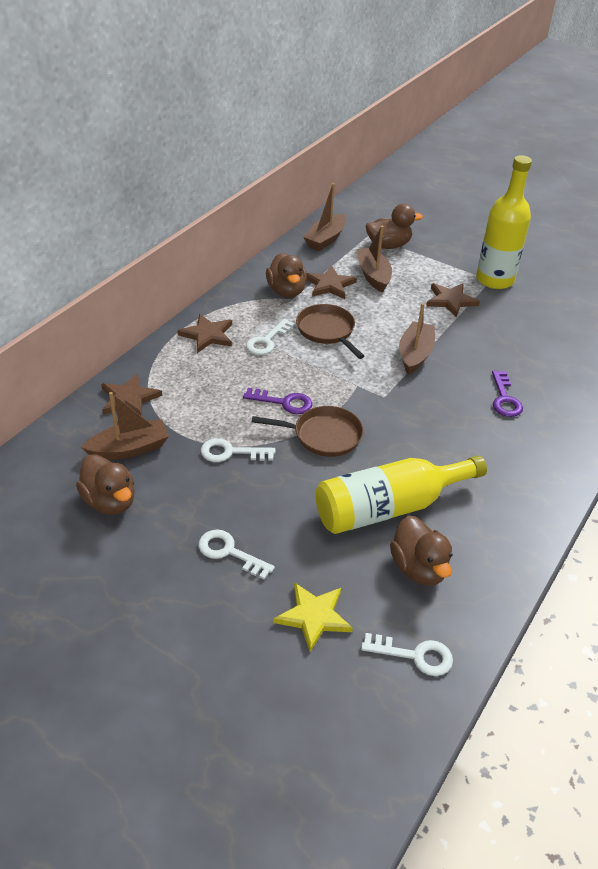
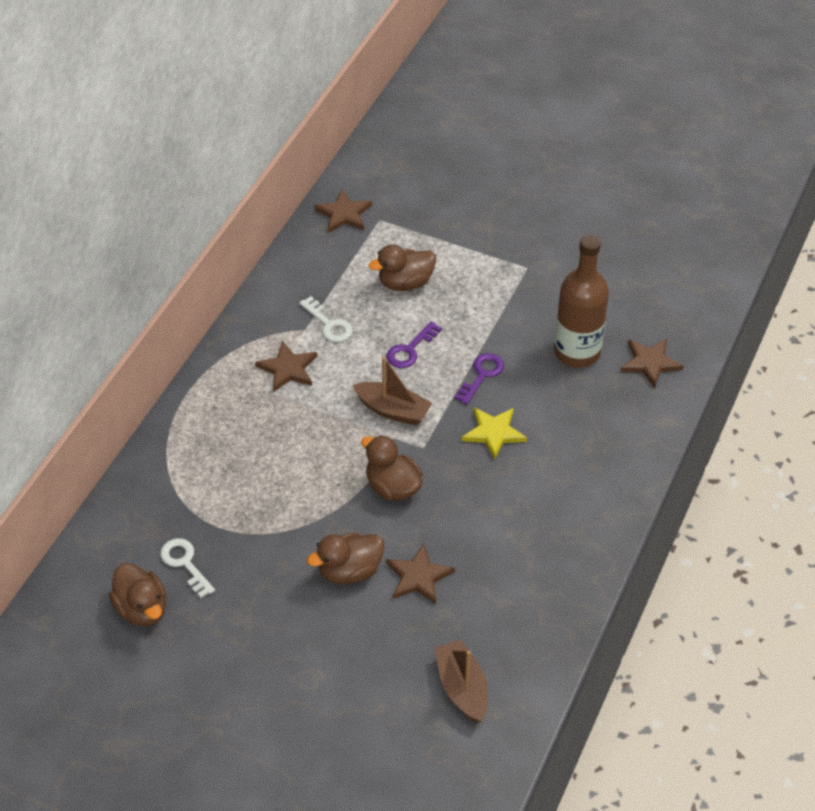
brown boat: 4 -> 2
brown bottle: 0 -> 1
brown pan: 2 -> 0
white key: 4 -> 2
yellow bottle: 2 -> 0

